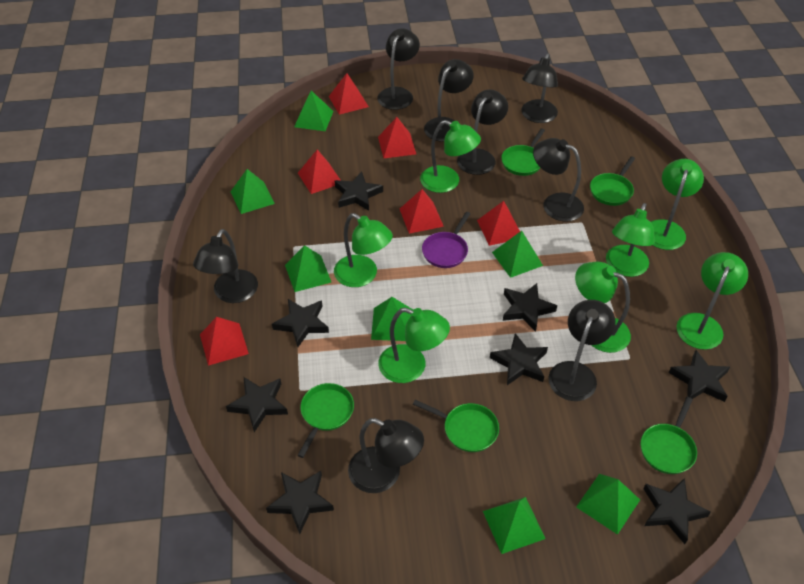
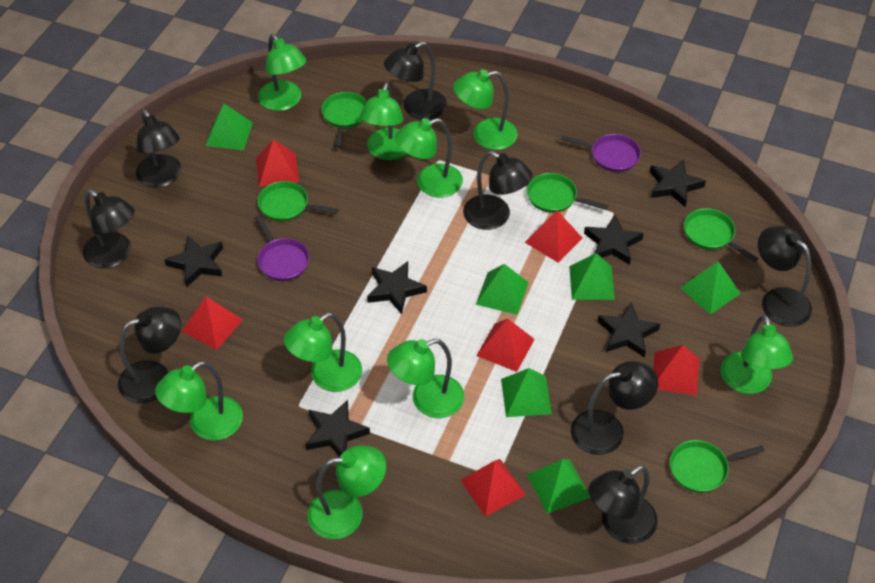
black star: 8 -> 6
green lamp: 7 -> 9
green pyramid: 7 -> 6
purple pan: 1 -> 2

